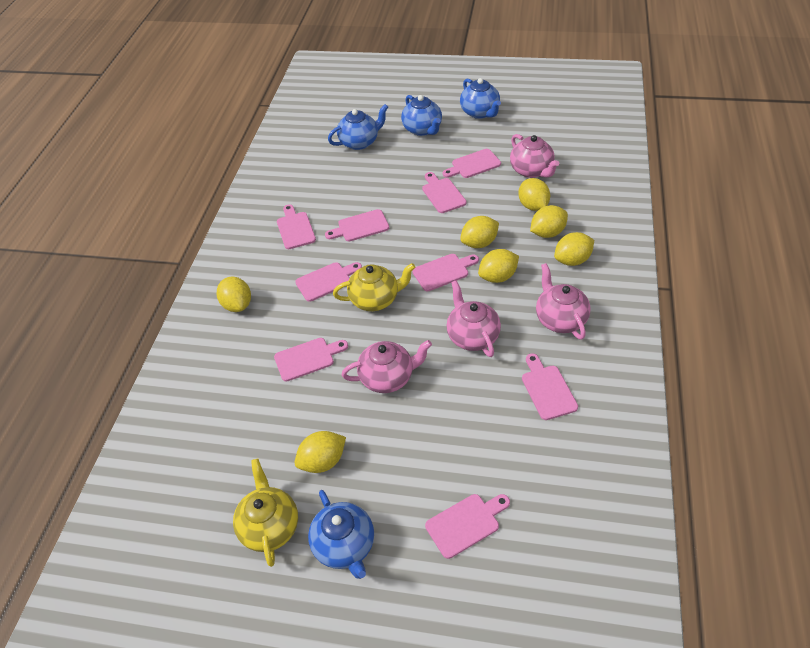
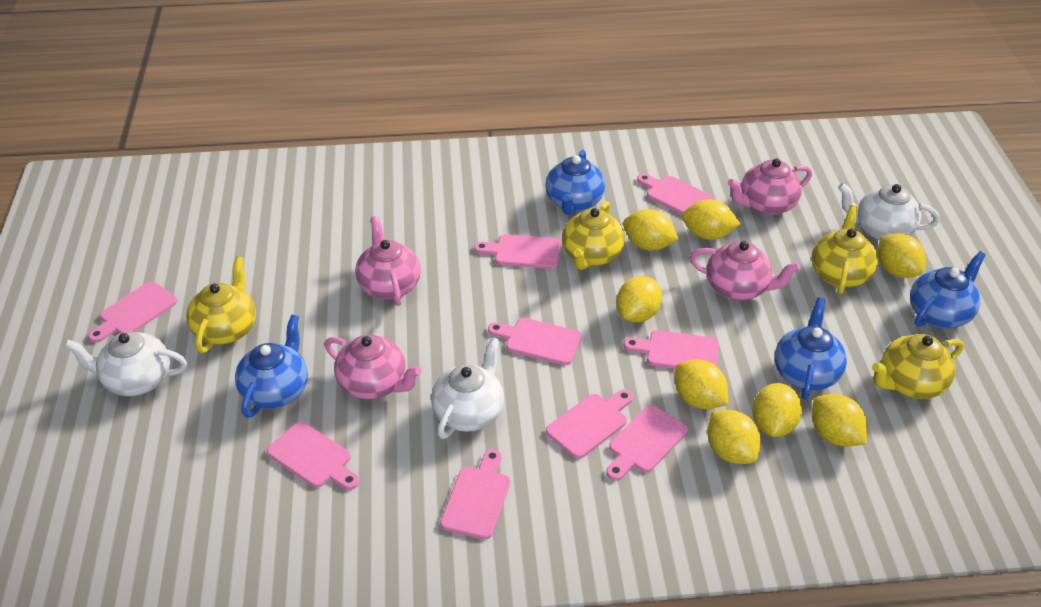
white teapot: 0 -> 3
yellow lemon: 7 -> 8
yellow teapot: 2 -> 4

